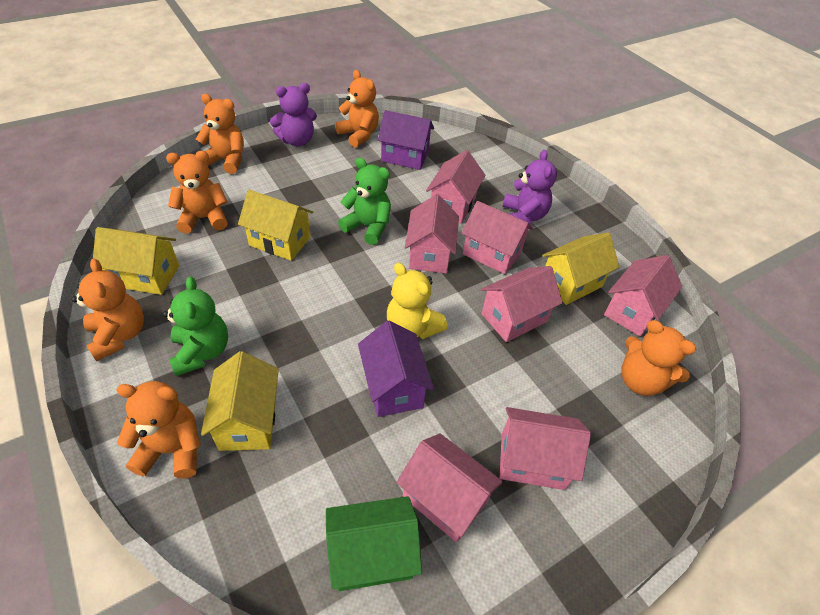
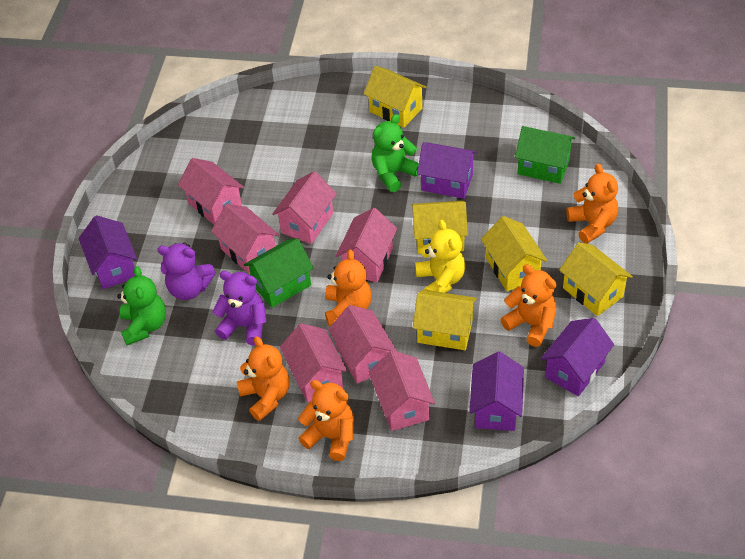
green house: 1 -> 2
orange teddy bear: 6 -> 5
purple house: 2 -> 4
yellow house: 4 -> 5

